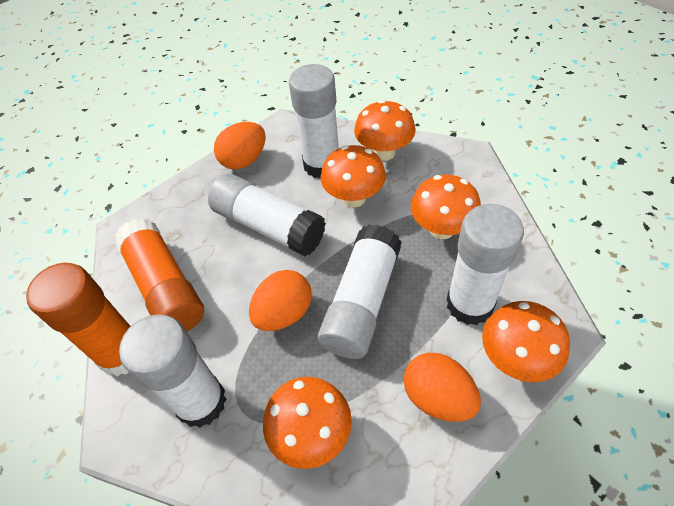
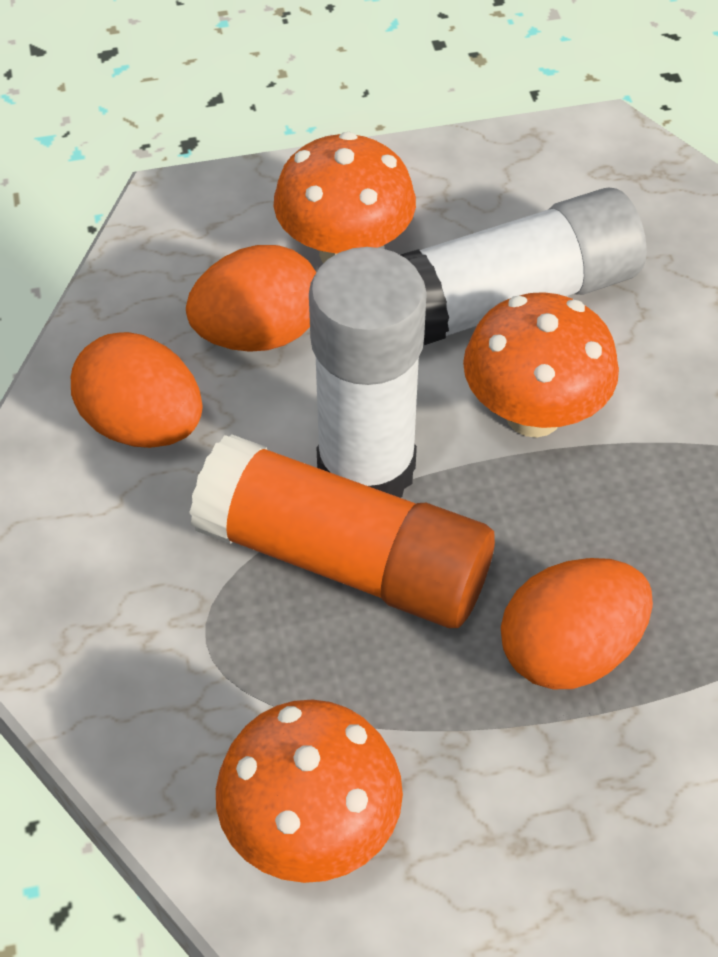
orange glue stick: 2 -> 1
orange mushroom: 5 -> 3
white glue stick: 5 -> 2

